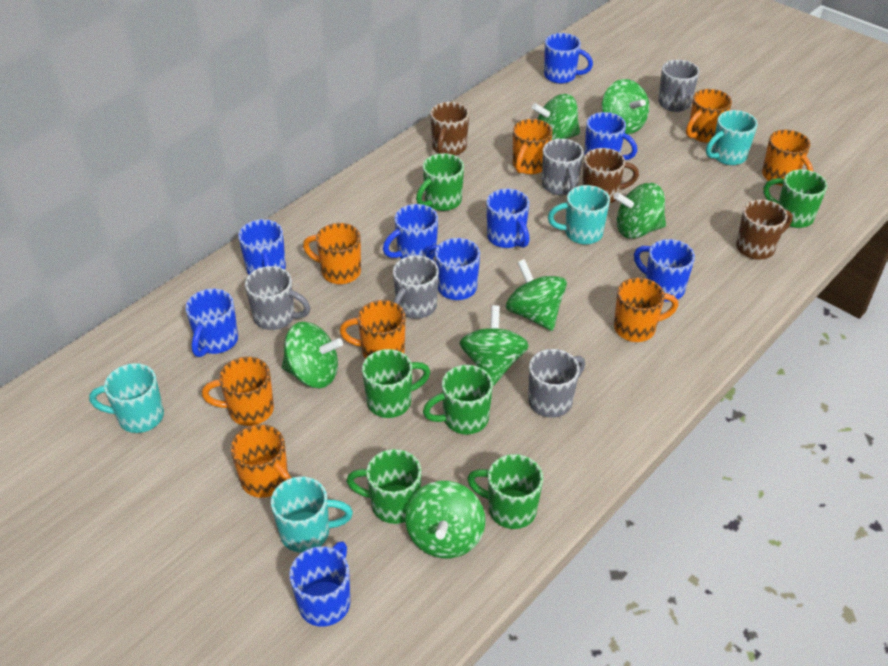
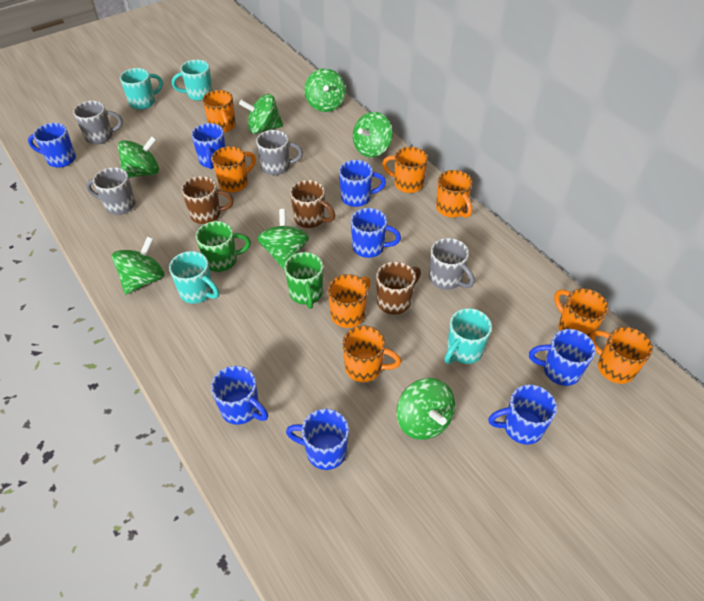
blue mug: 9 -> 8
green mug: 6 -> 2
grey mug: 5 -> 4

